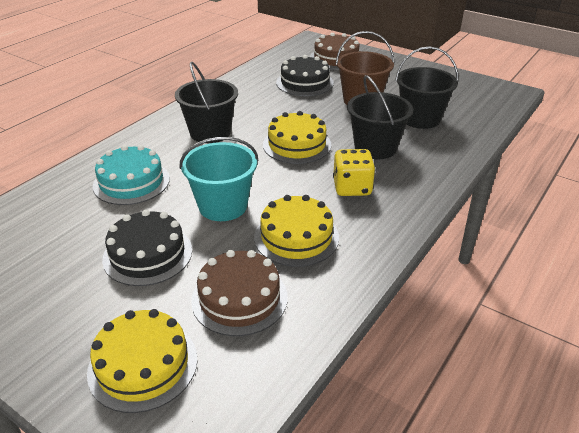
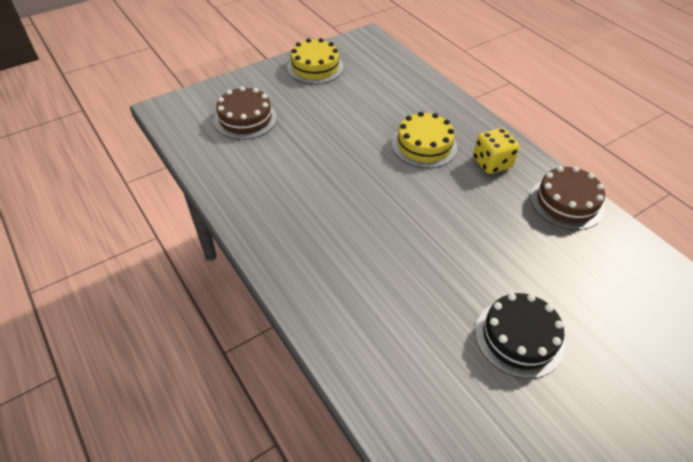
black bucket: 3 -> 0
black cake: 2 -> 1
brown bucket: 1 -> 0
turquoise bucket: 1 -> 0
turquoise cake: 1 -> 0
yellow cake: 3 -> 2

